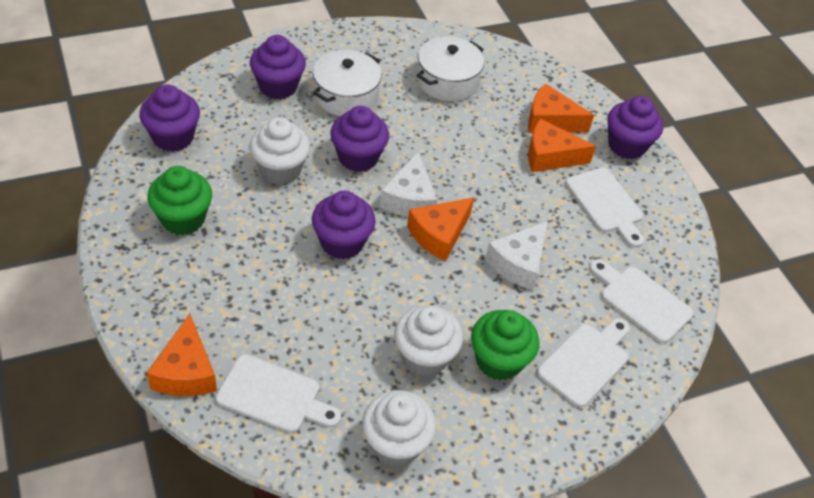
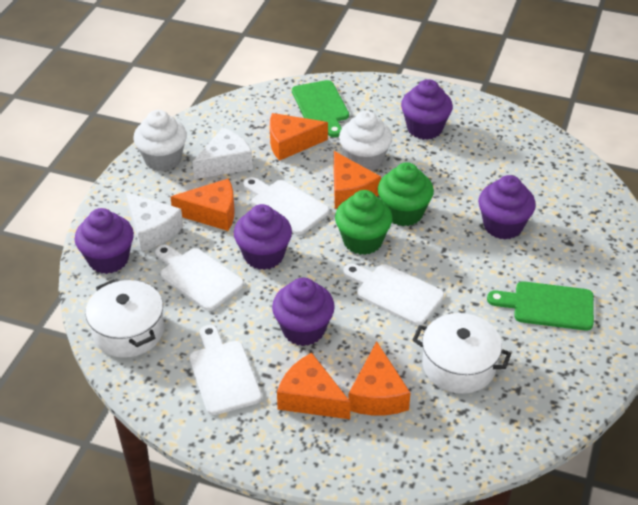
green cutting board: 0 -> 2
orange cheese: 4 -> 5
white cupcake: 3 -> 2

